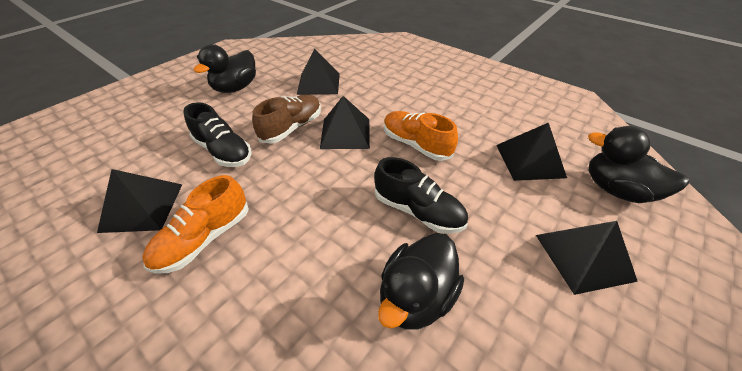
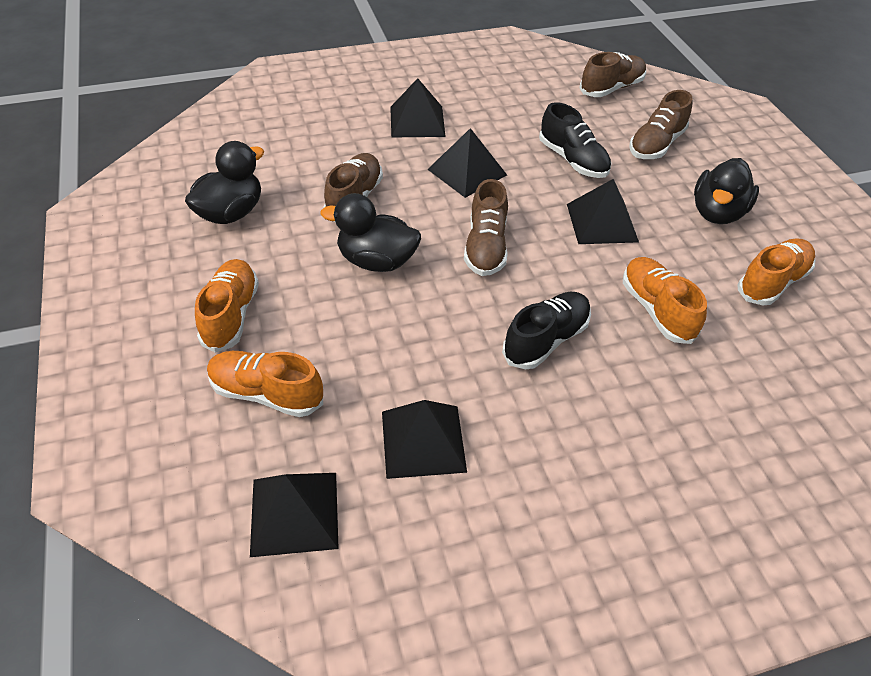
brown shoe: 1 -> 4
orange shoe: 2 -> 4

